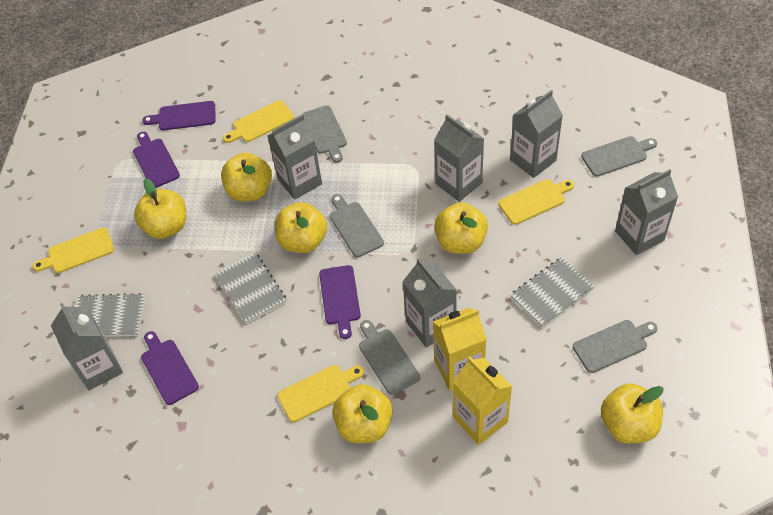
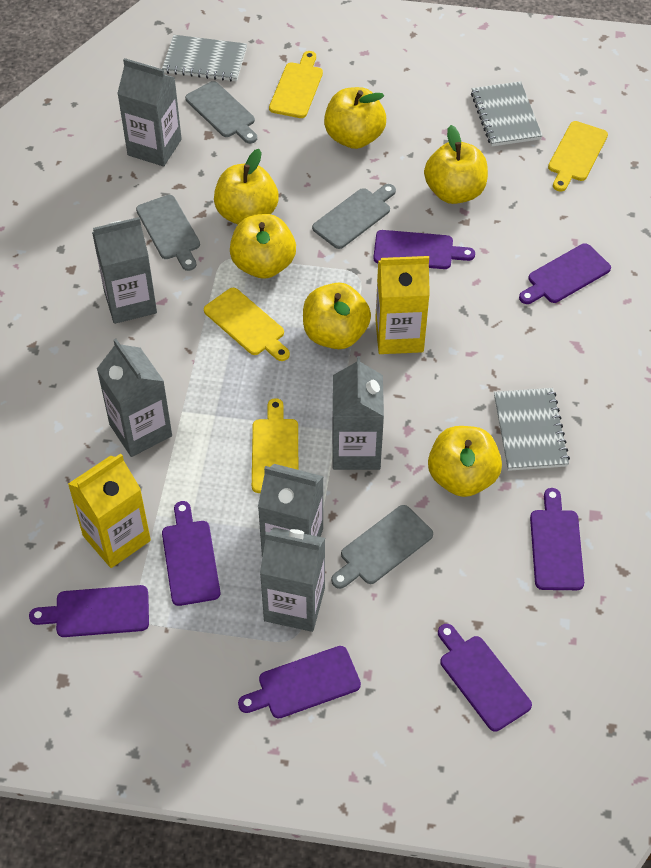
grey cutting board: 5 -> 4
purple cutting board: 4 -> 7

